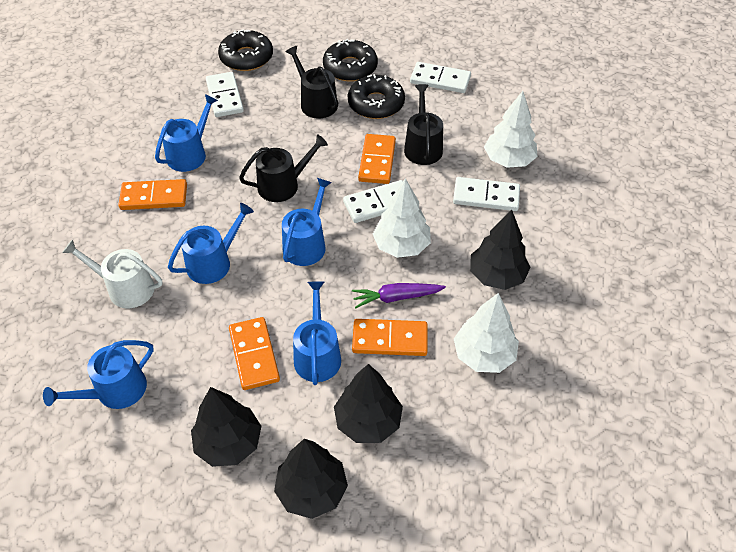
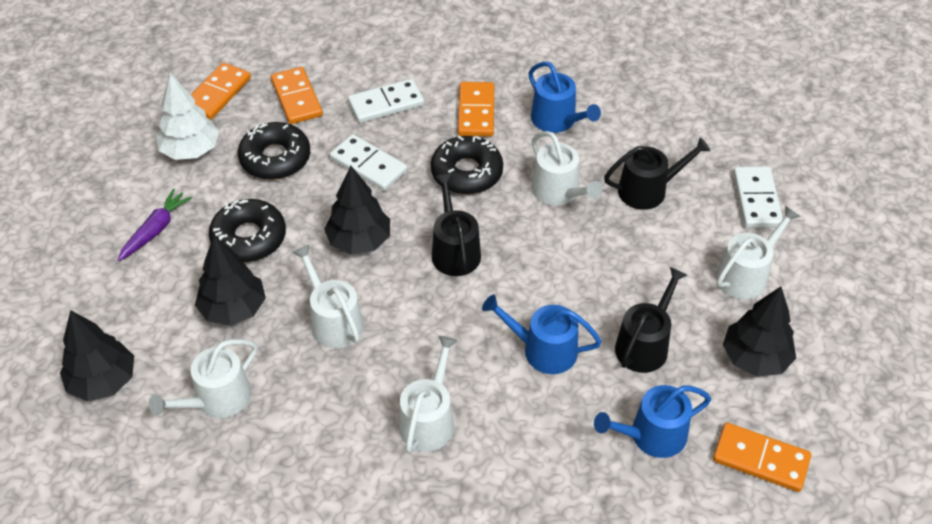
blue watering can: 5 -> 3
white domino: 4 -> 3
white tree: 3 -> 1
white watering can: 1 -> 5

